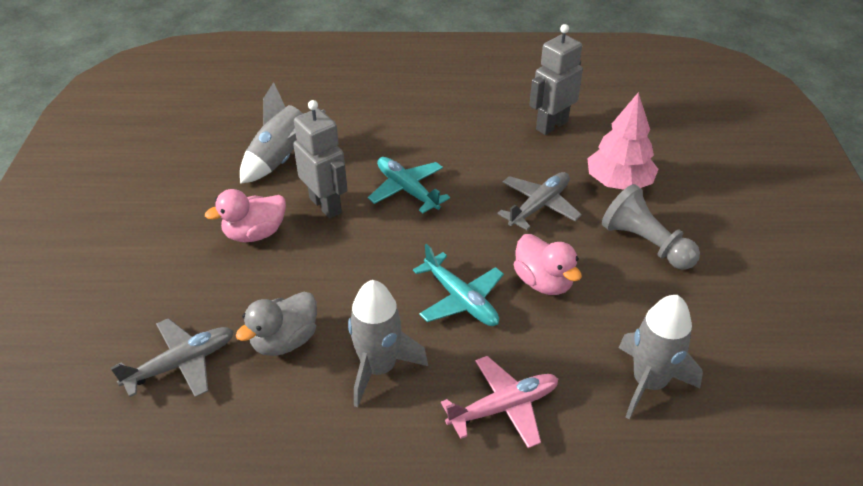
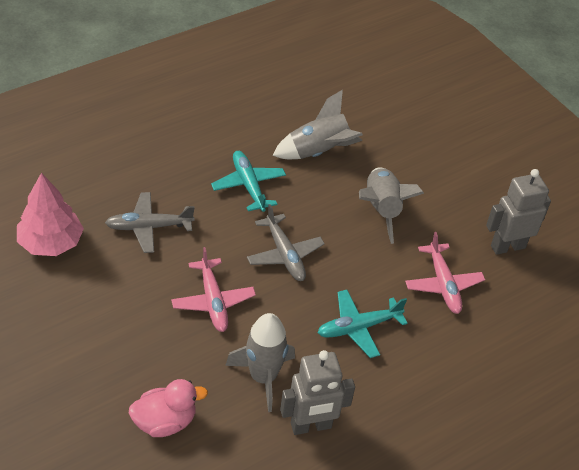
grey duck: 1 -> 0
grey pawn: 1 -> 0
pink duck: 2 -> 1
pink plane: 1 -> 2

